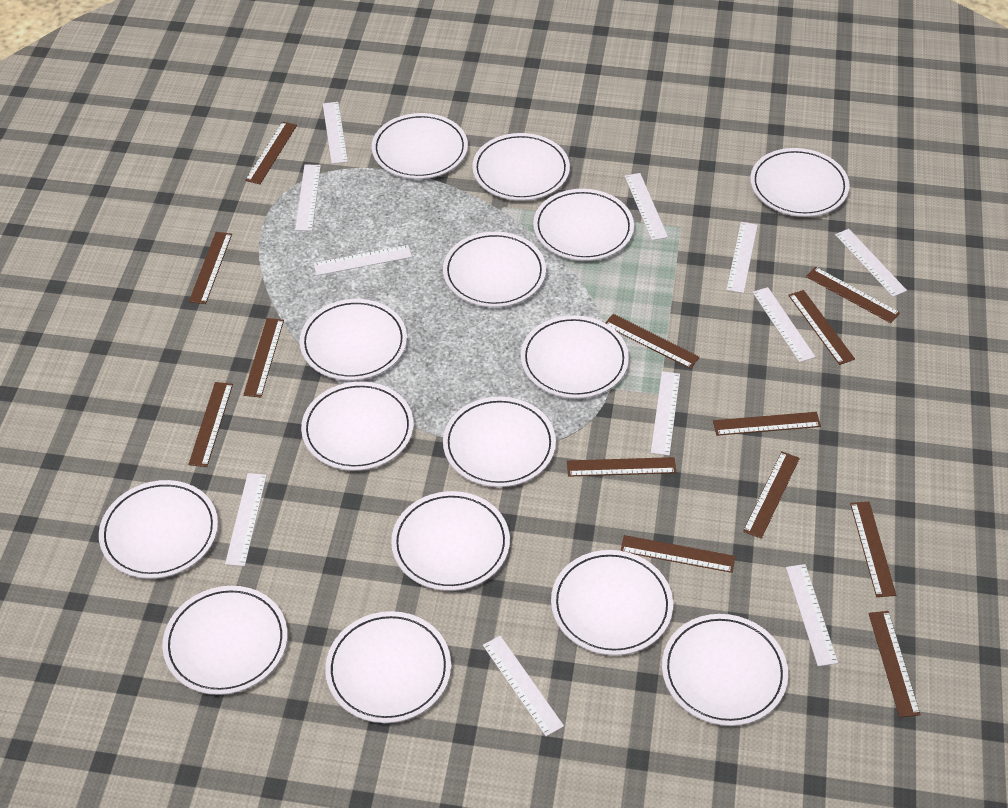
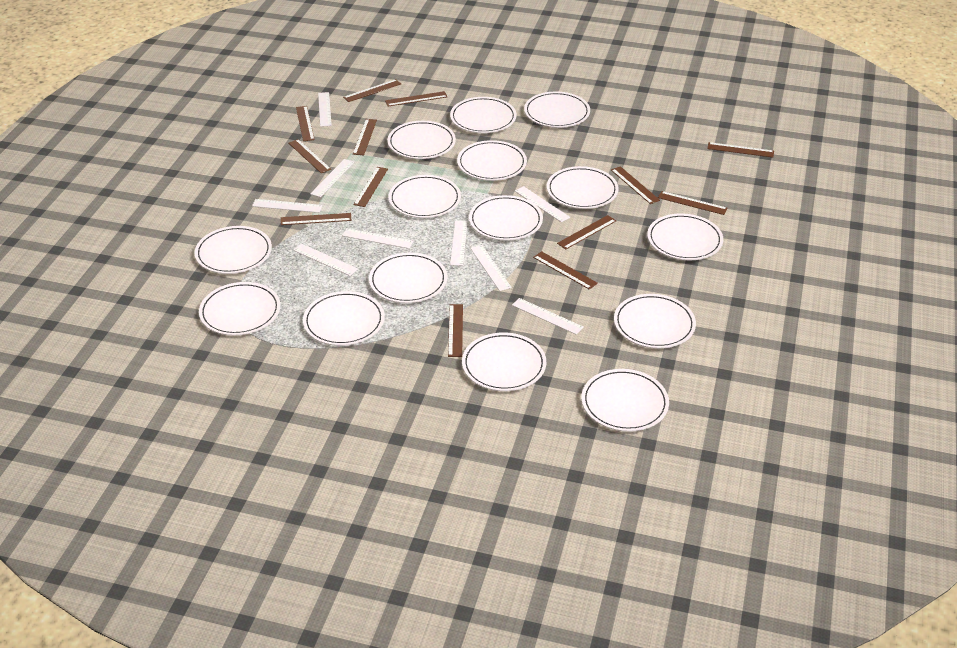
white ruler: 11 -> 9

